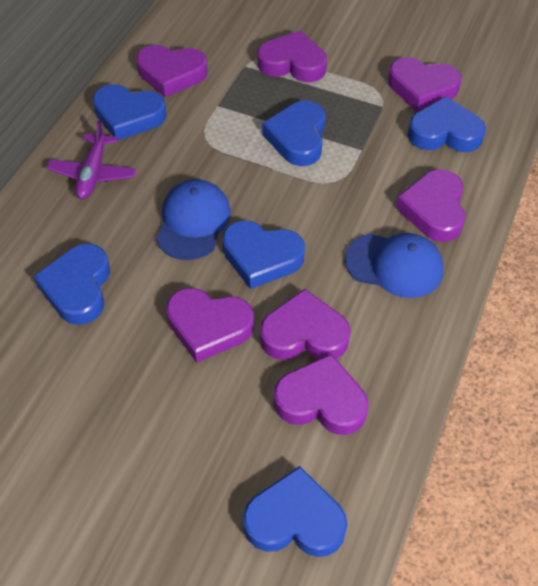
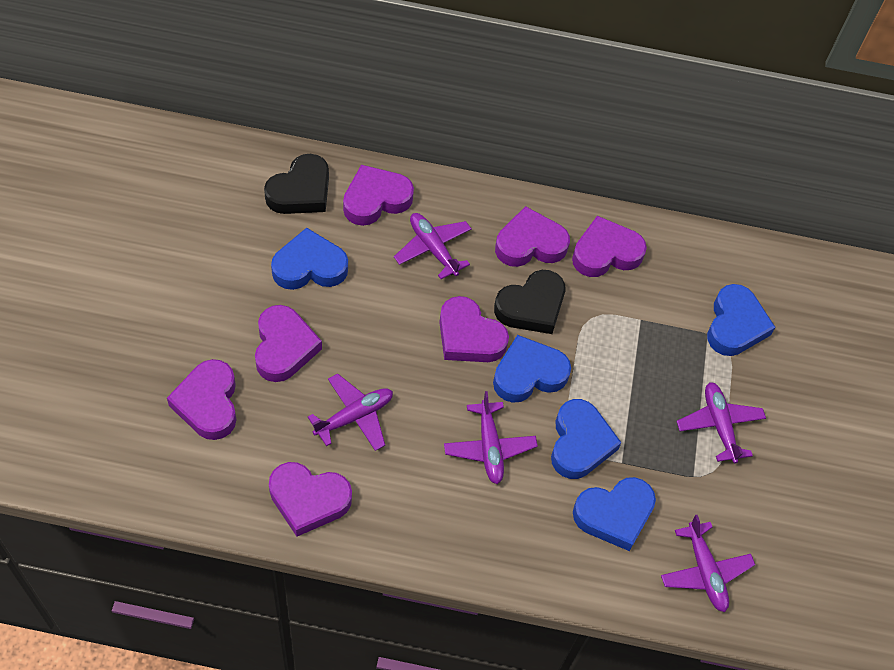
black heart: 0 -> 2
blue cap: 2 -> 0
blue heart: 6 -> 5
purple plane: 1 -> 5

